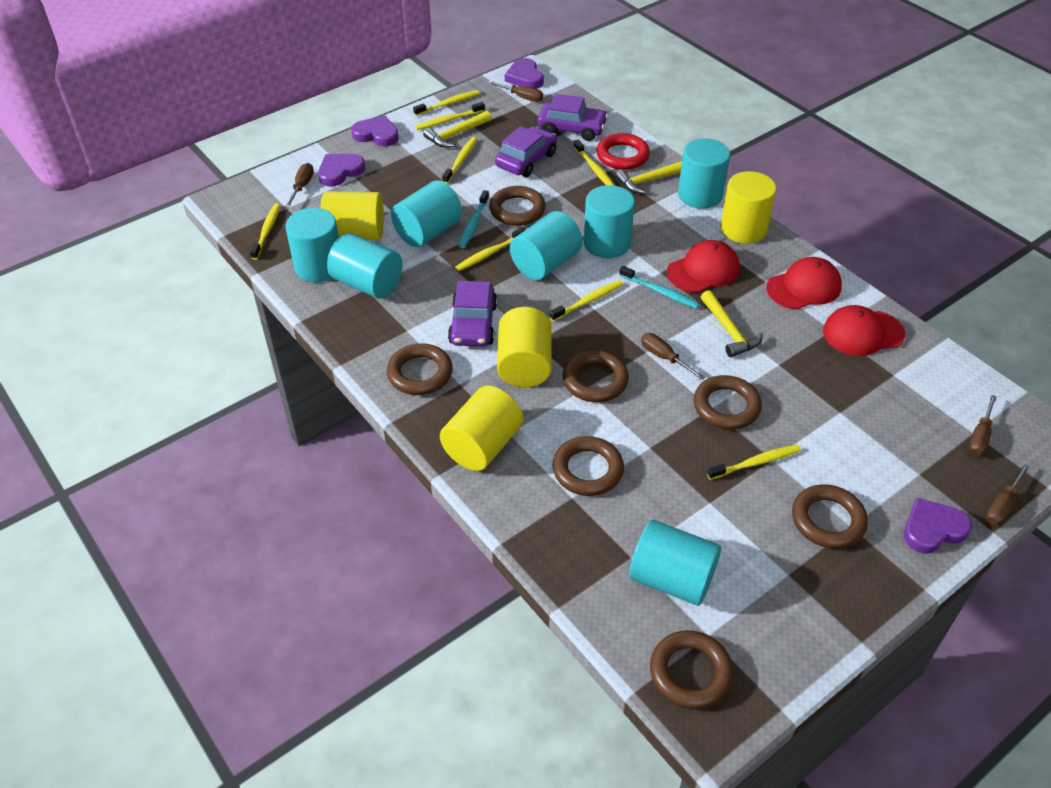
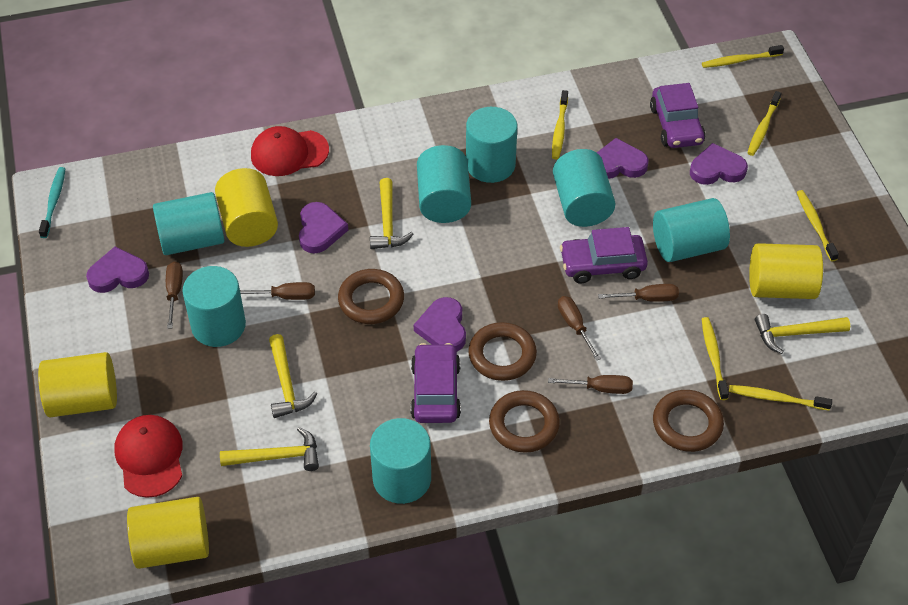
brown ring: 7 -> 4
purple heart: 4 -> 5
red cap: 3 -> 2
red ring: 1 -> 0
turquoise toothbrush: 2 -> 1
yellow hammer: 3 -> 4
yellow toothbrush: 8 -> 6

